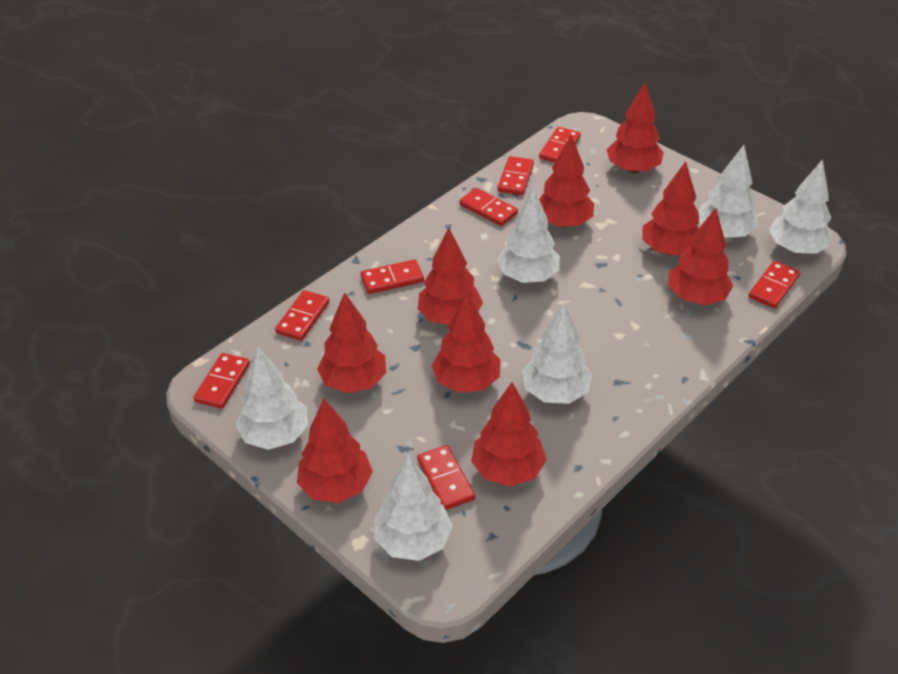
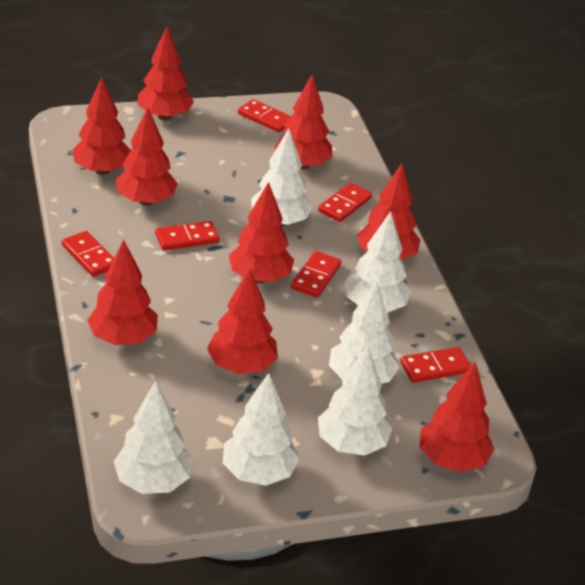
red domino: 8 -> 6

